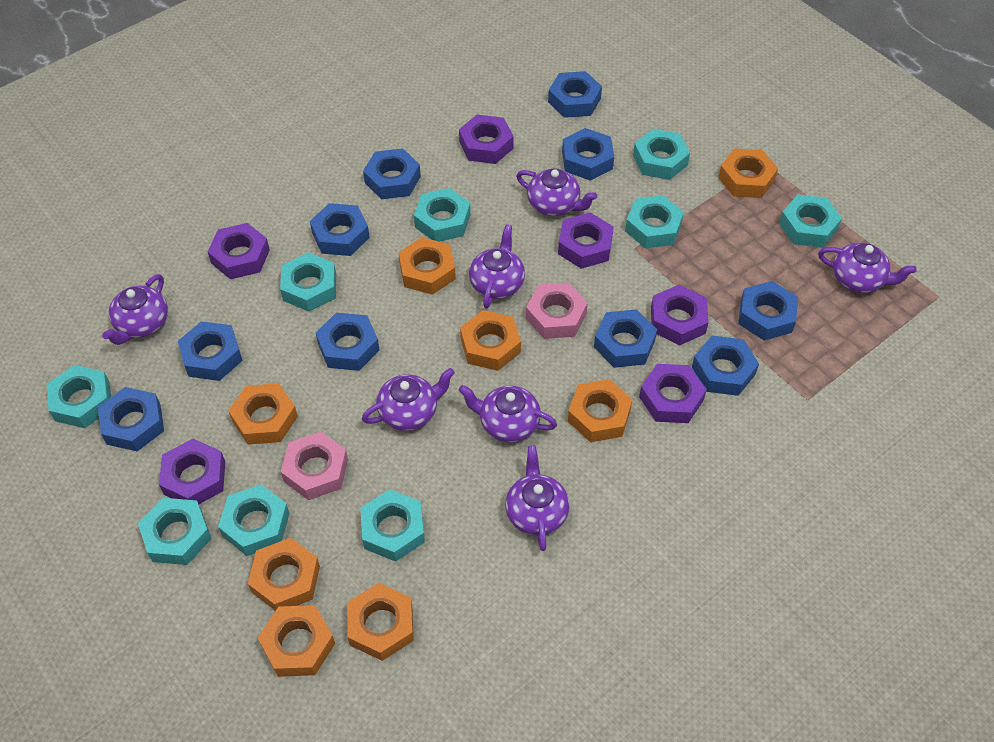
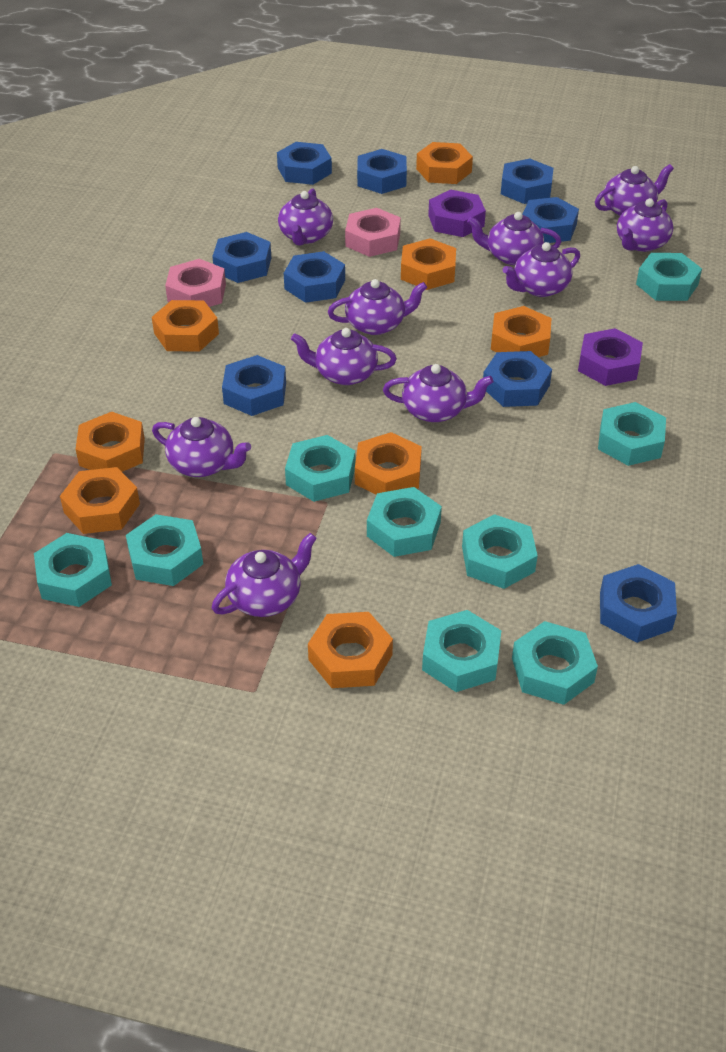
blue nut: 10 -> 9
purple nut: 6 -> 2
purple teapot: 7 -> 10

